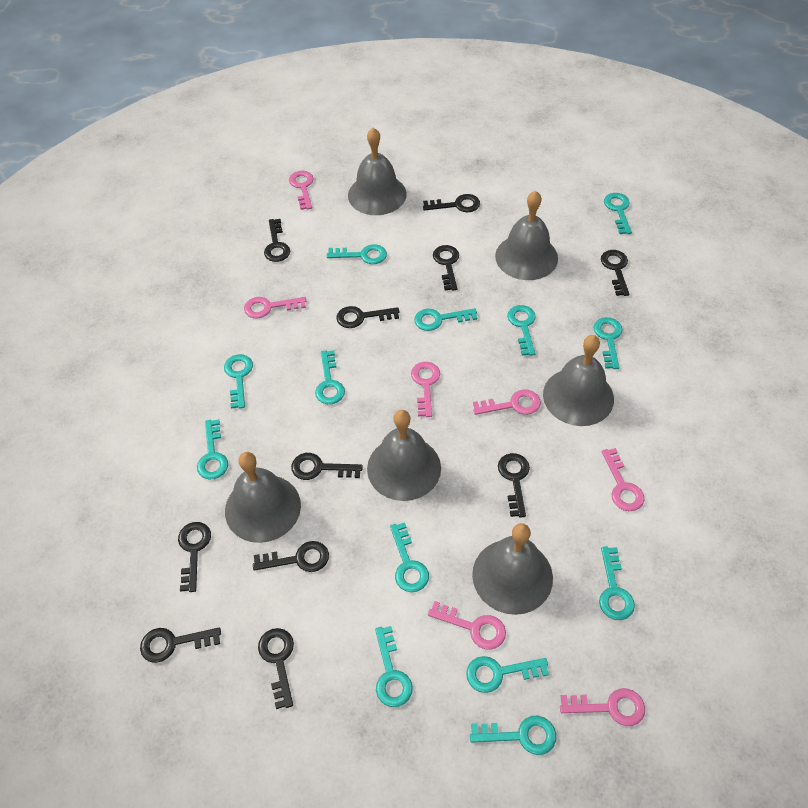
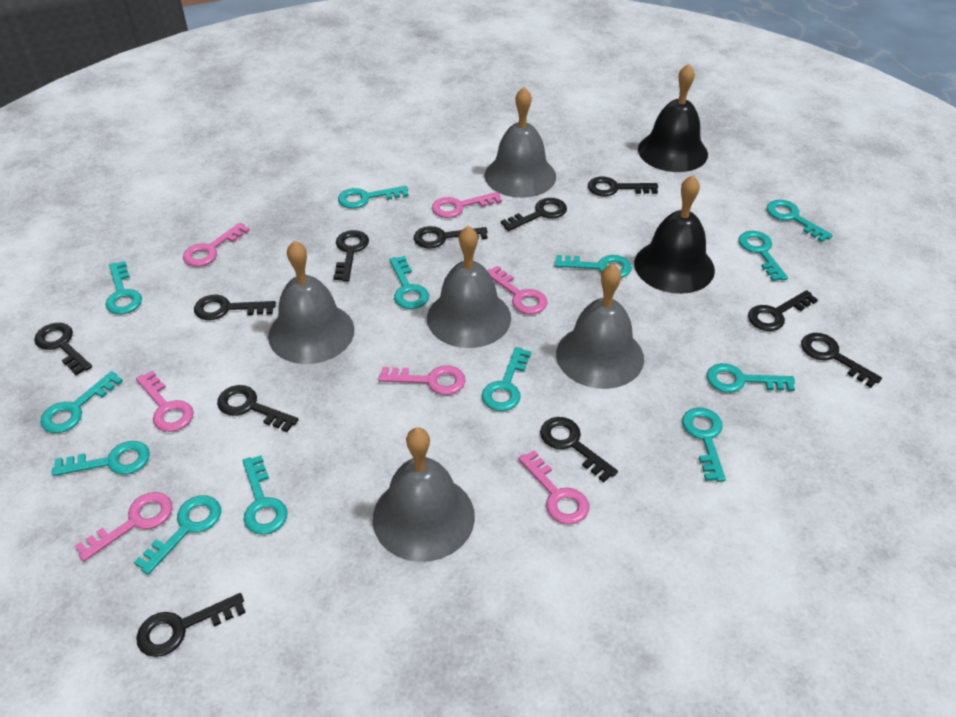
black bell: 0 -> 2
grey bell: 6 -> 5

